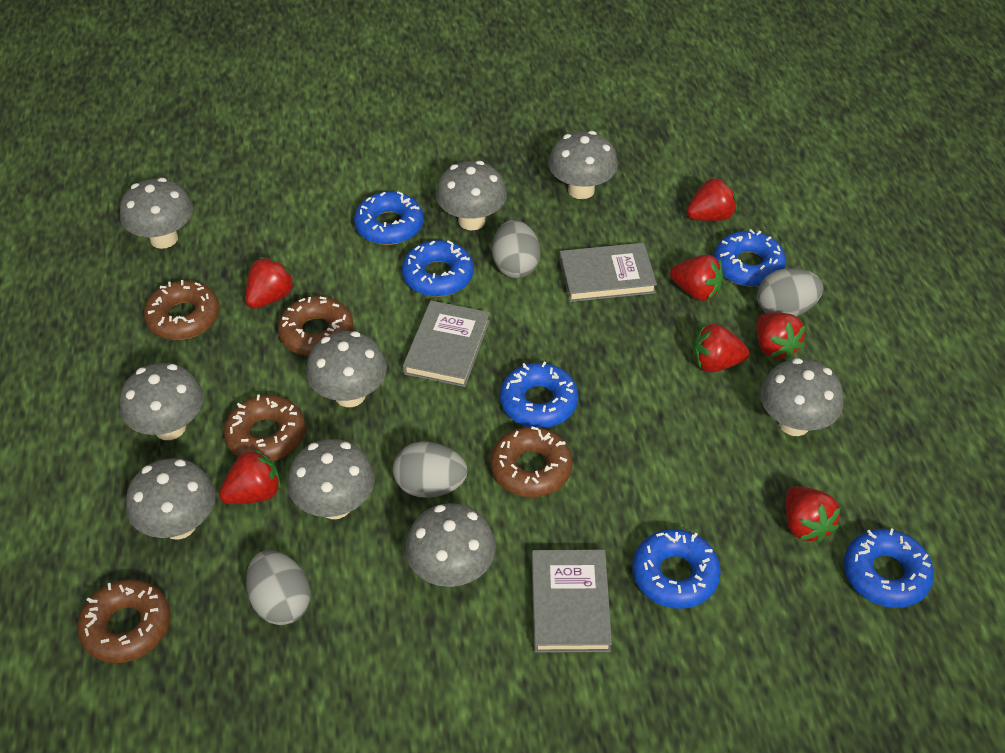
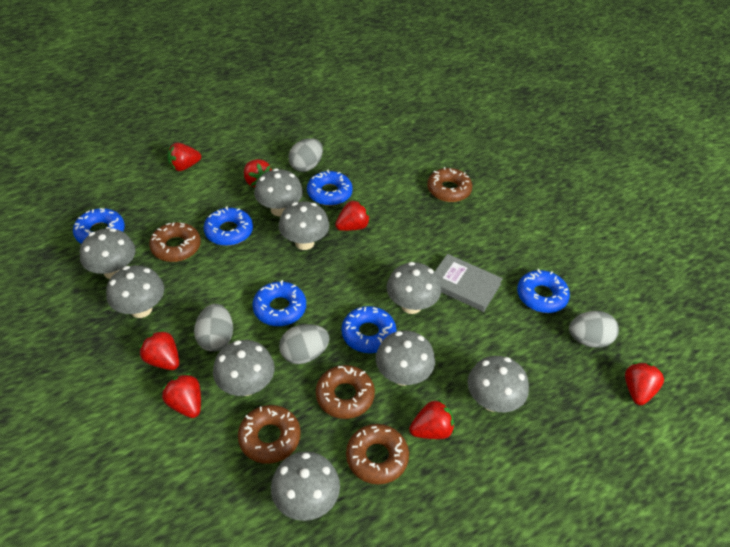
grey book: 3 -> 1

